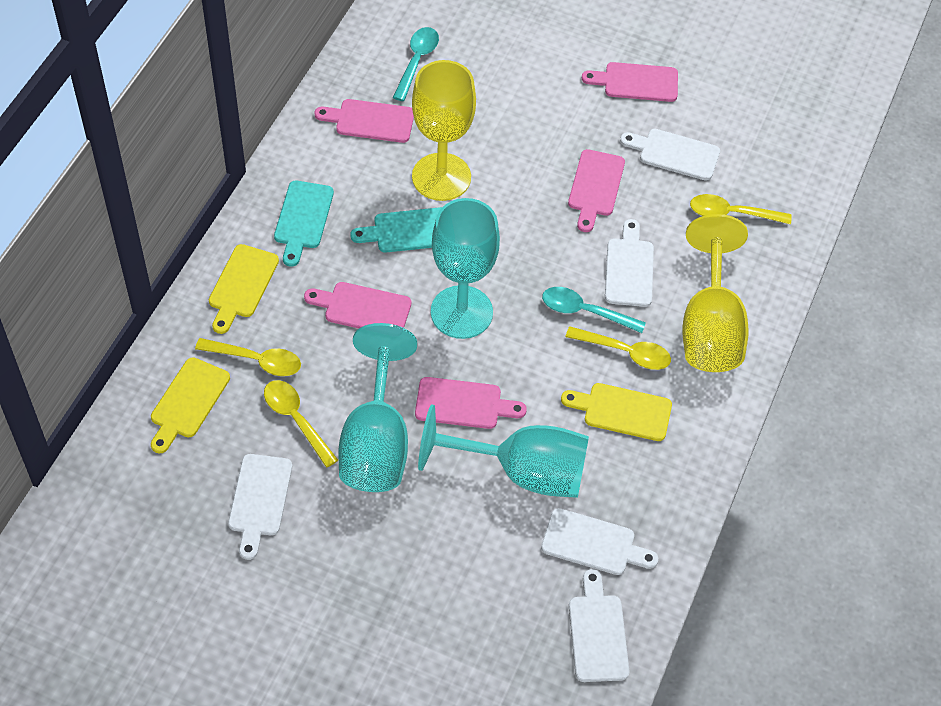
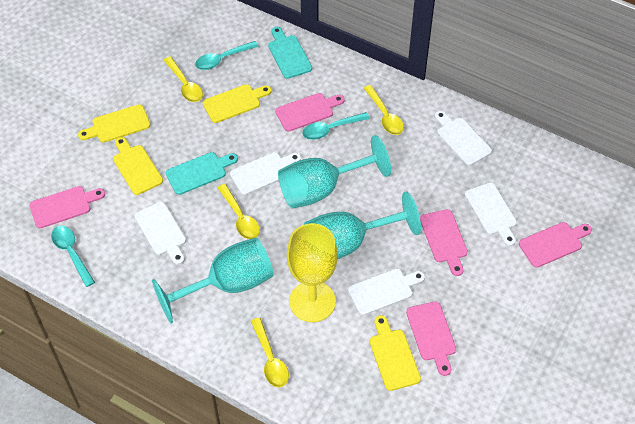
turquoise spoon: 2 -> 3
yellow cutting board: 3 -> 4
yellow goblet: 2 -> 1

